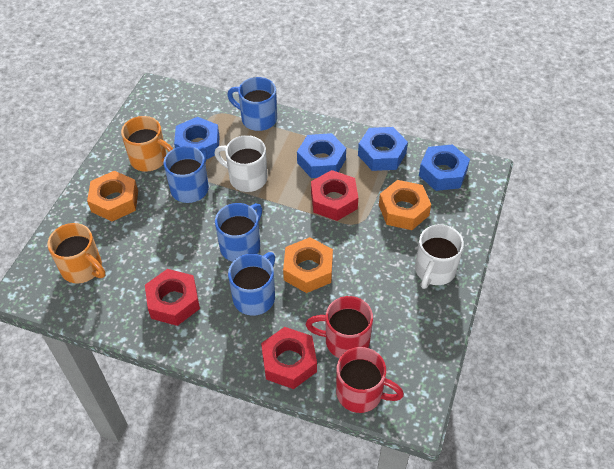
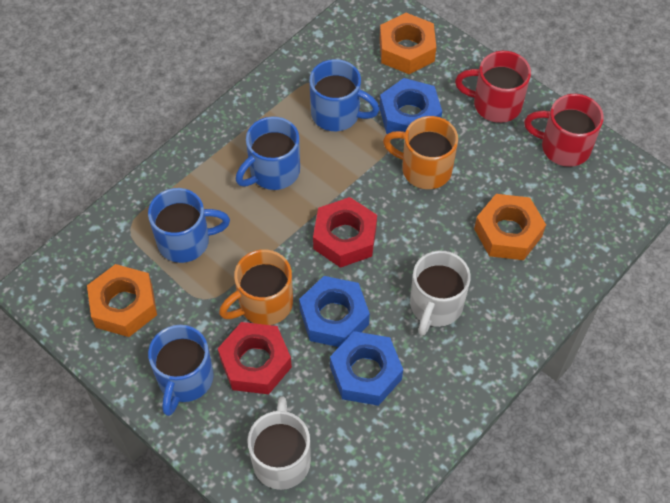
blue nut: 4 -> 3
red nut: 3 -> 2

